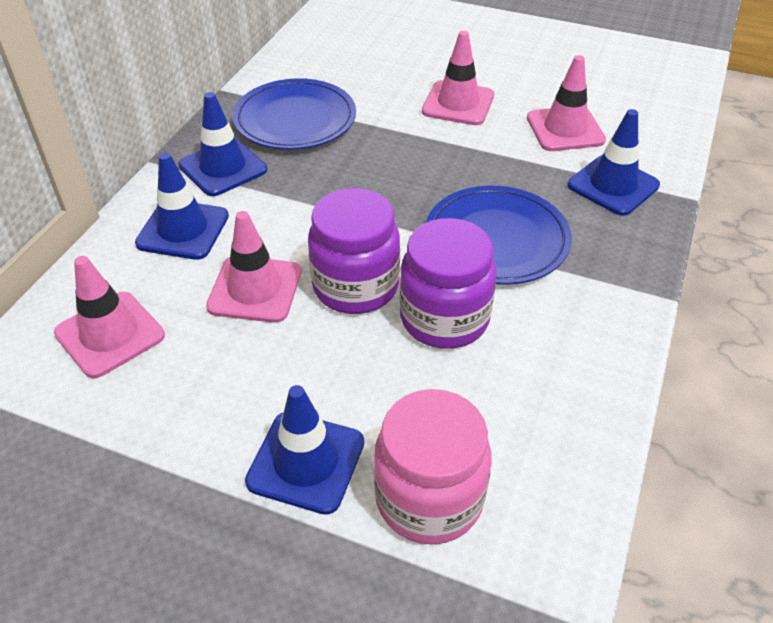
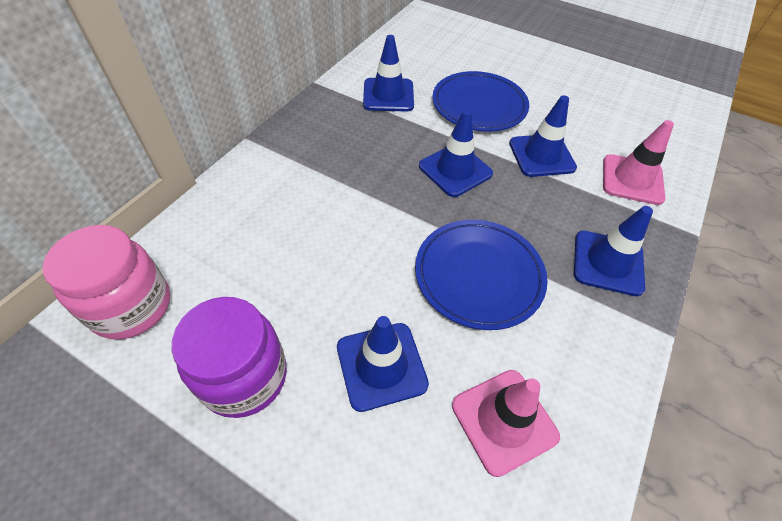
blue traffic cone: 4 -> 5
pink traffic cone: 4 -> 2
purple jar: 2 -> 1

